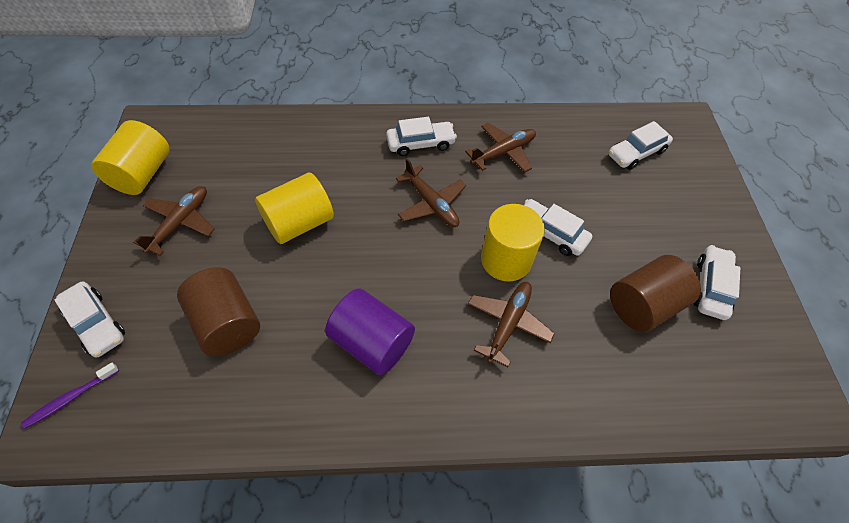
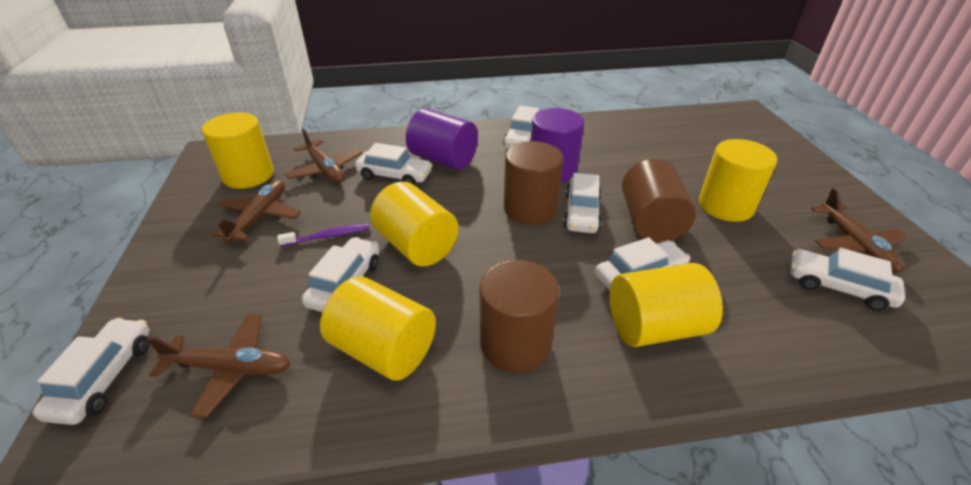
brown cylinder: 2 -> 3
purple cylinder: 1 -> 2
white car: 5 -> 7
yellow cylinder: 3 -> 5

